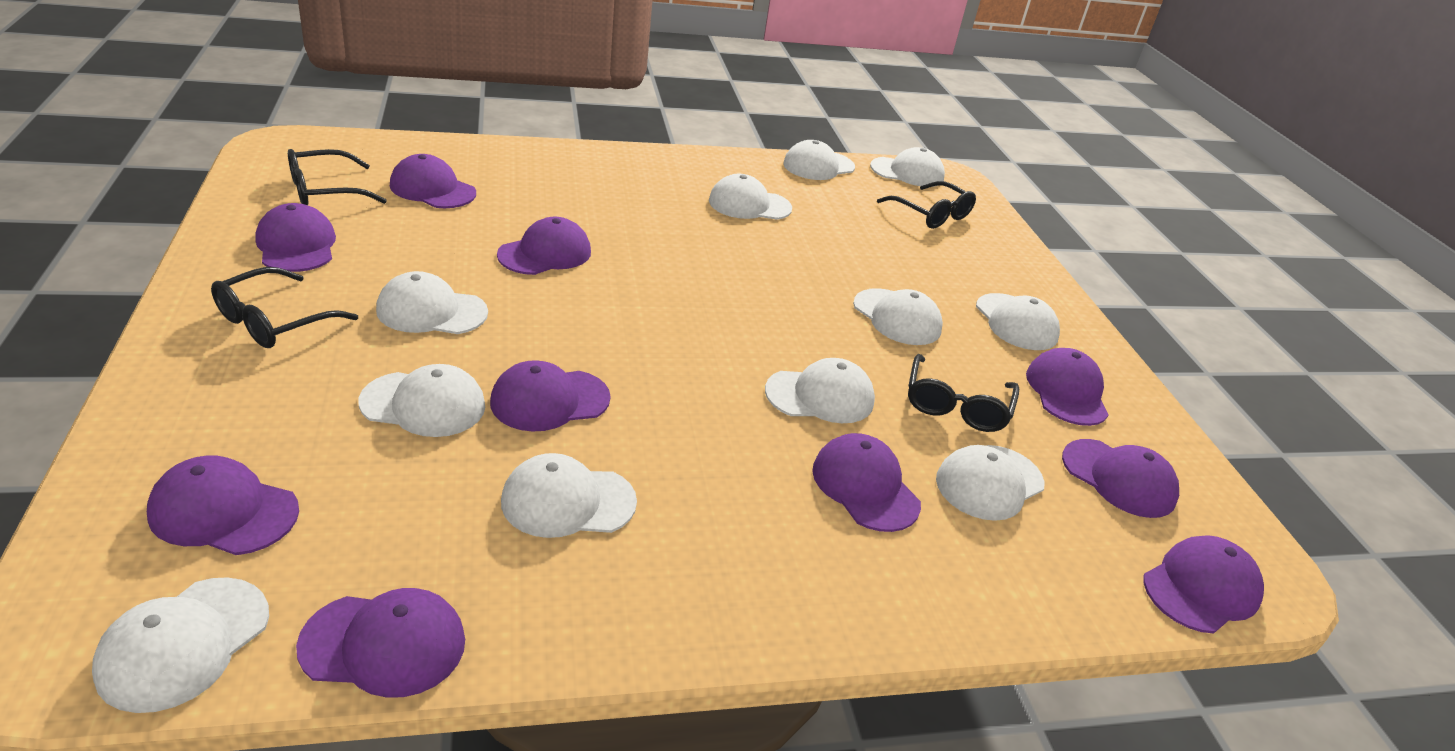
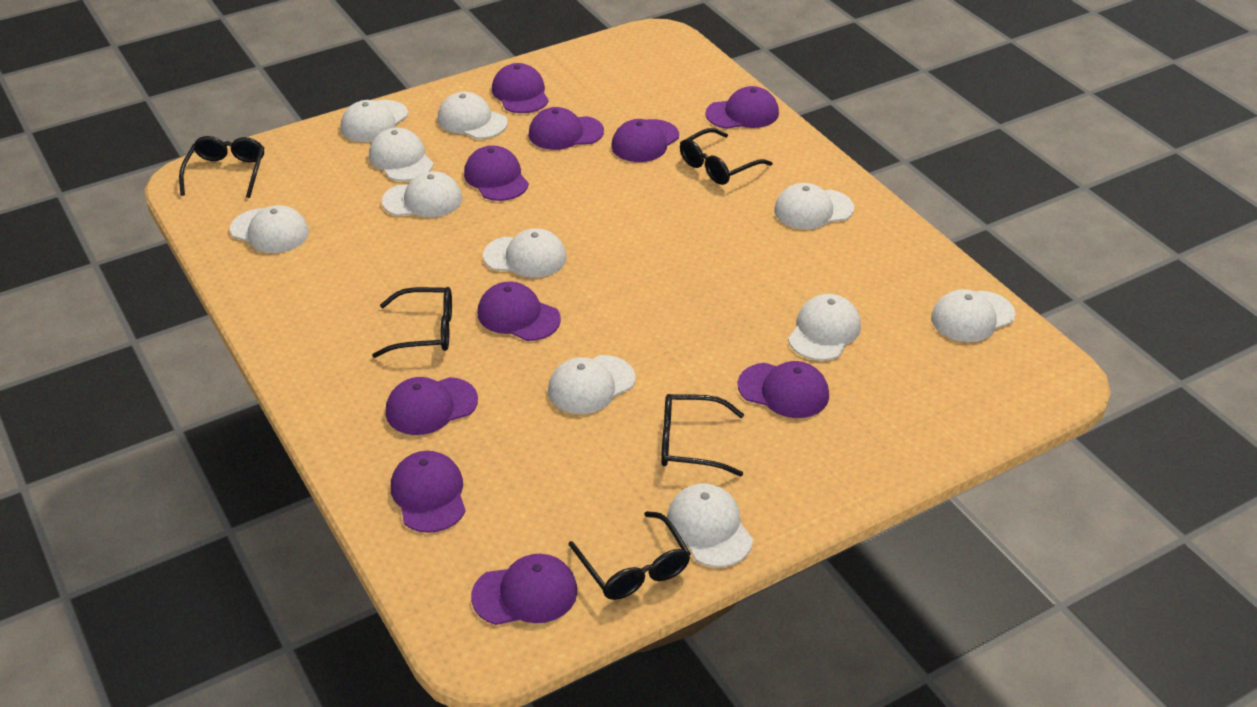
black glasses: 4 -> 5

